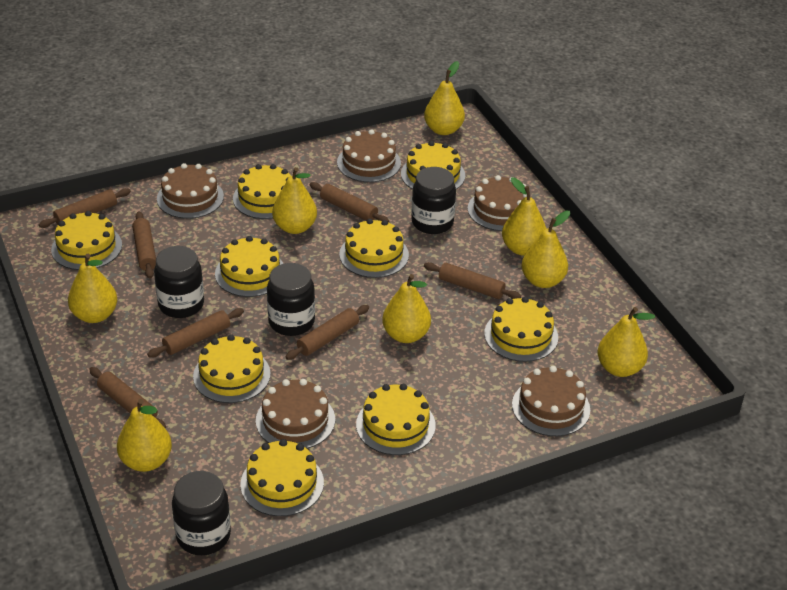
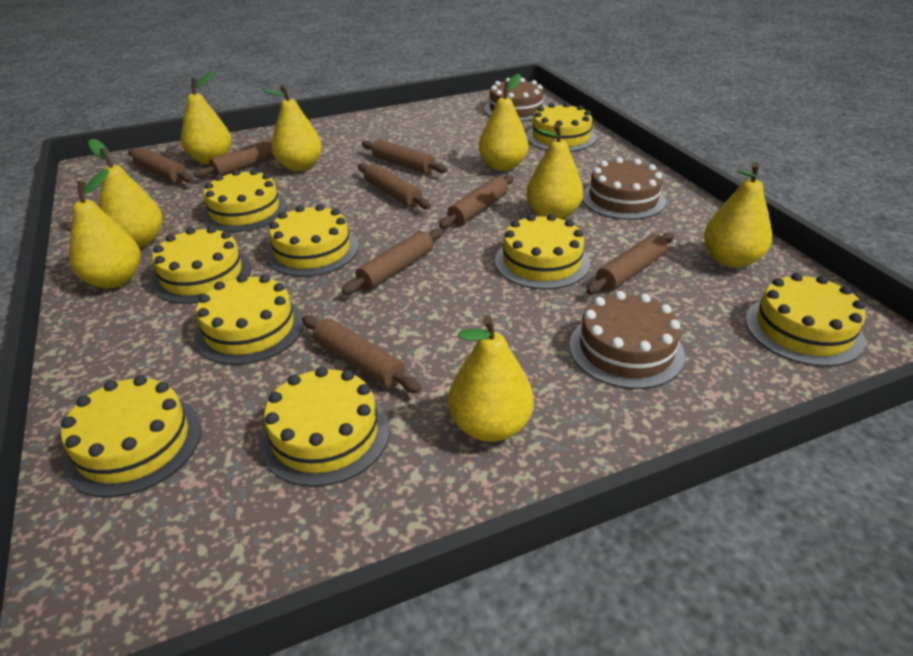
black jar: 4 -> 0
brown cake: 5 -> 3
brown rolling pin: 7 -> 8

